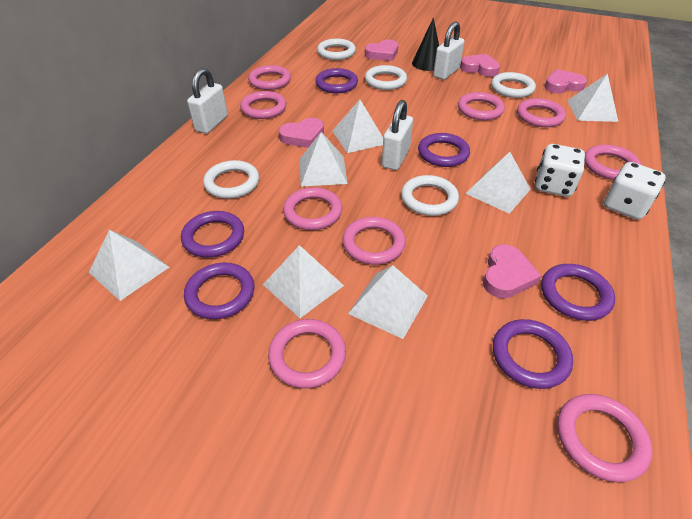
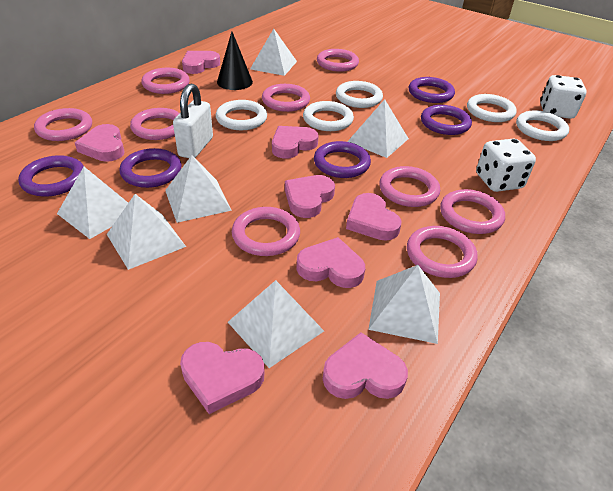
pink heart: 5 -> 8
purple ring: 6 -> 5
white padlock: 3 -> 1

